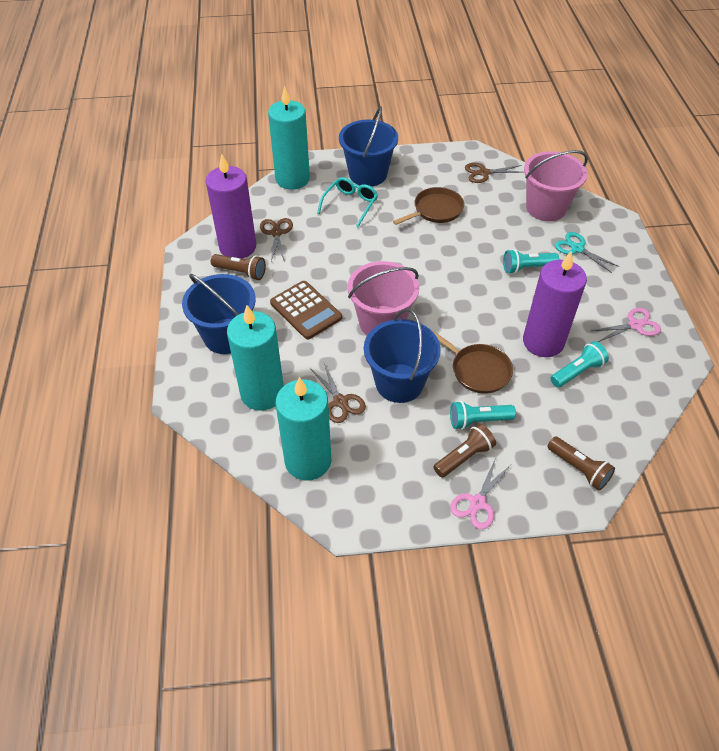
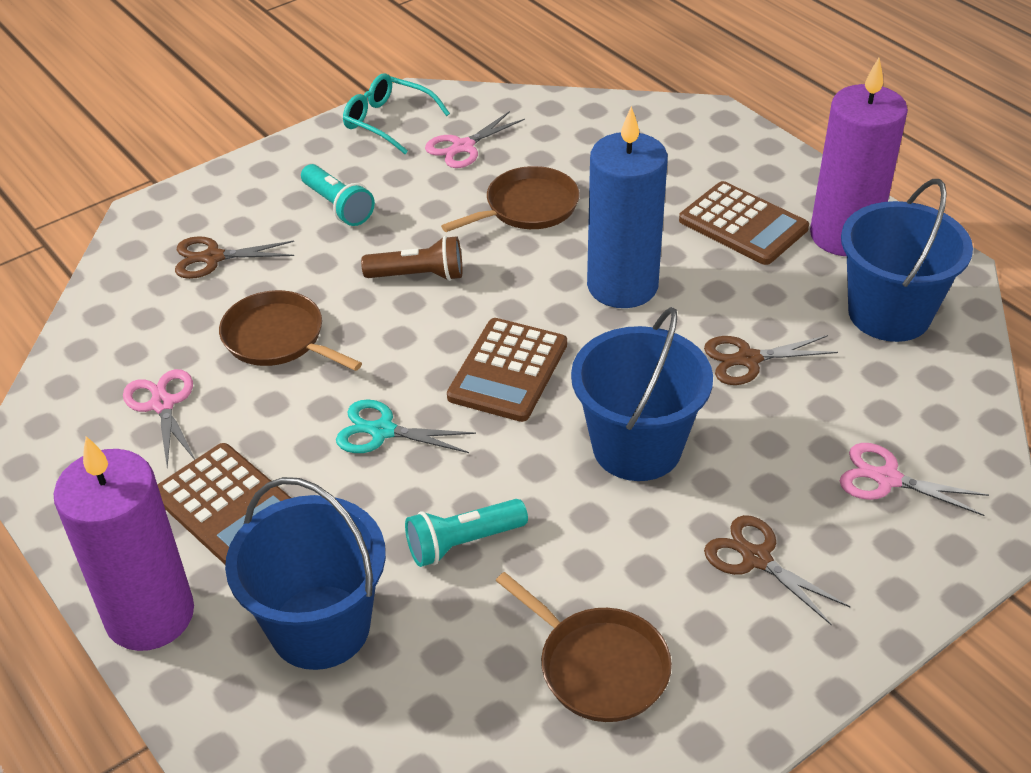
blue candle: 0 -> 1
brown calculator: 1 -> 3
brown flashlight: 3 -> 1
brown pan: 2 -> 3
pink bucket: 2 -> 0
pink scissors: 2 -> 3
turquoise candle: 3 -> 0
turquoise flashlight: 3 -> 2

